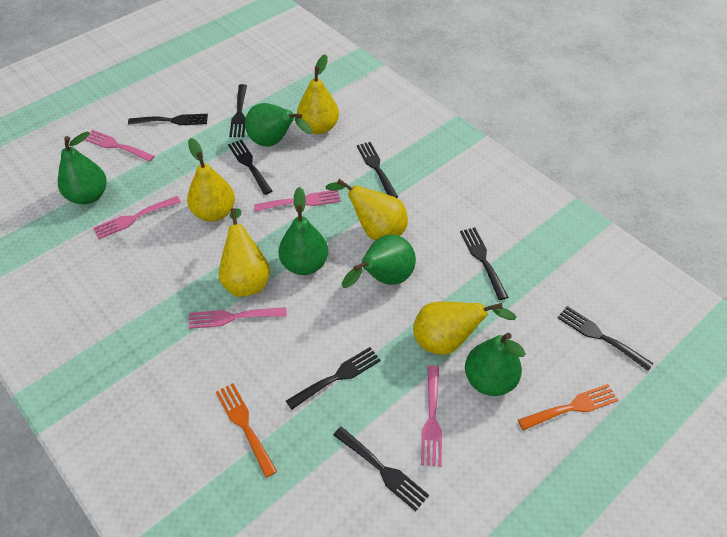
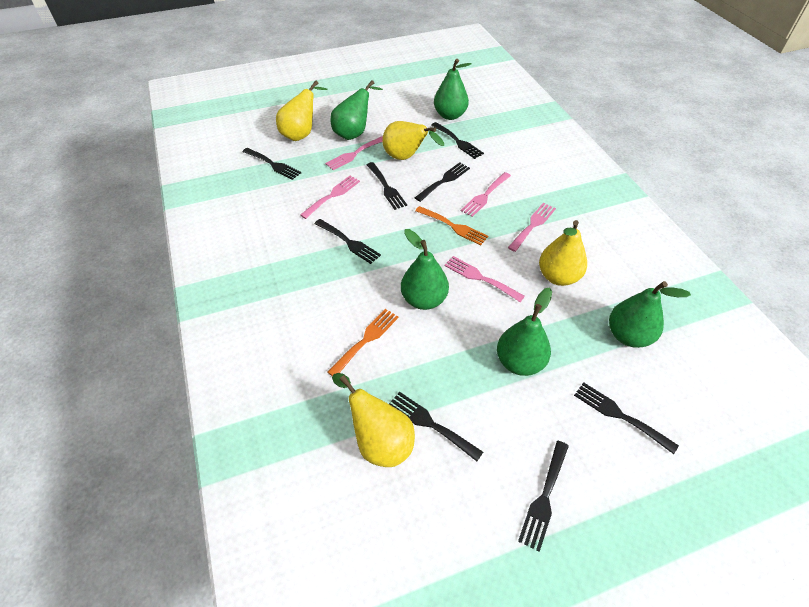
yellow pear: 5 -> 4

